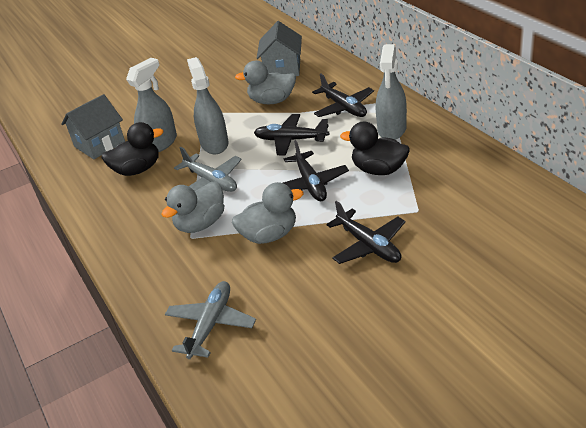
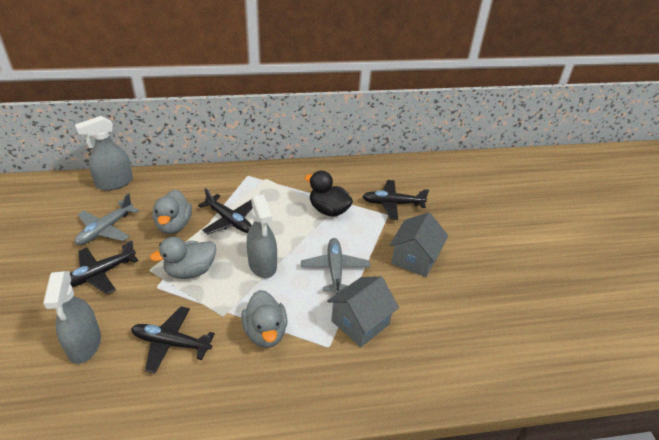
black duck: 2 -> 1

